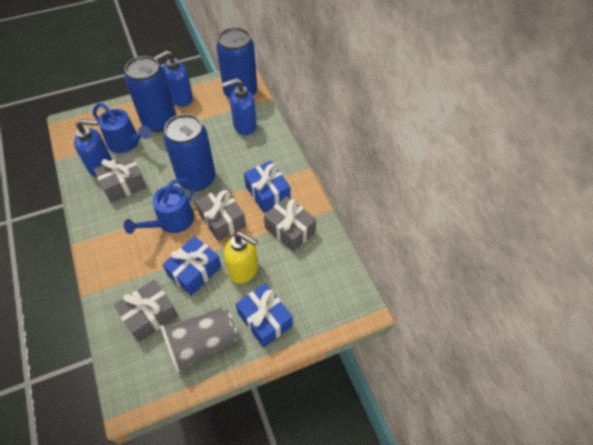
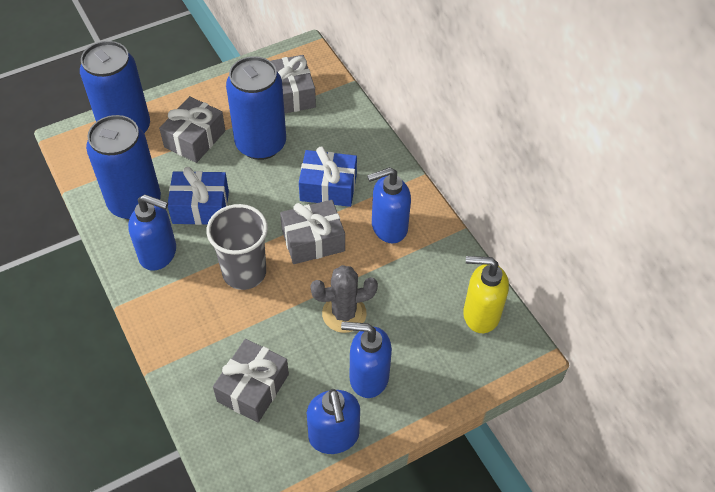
blue gift: 3 -> 2
blue soap dispenser: 3 -> 4
blue watering can: 2 -> 0
grey cactus: 0 -> 1

